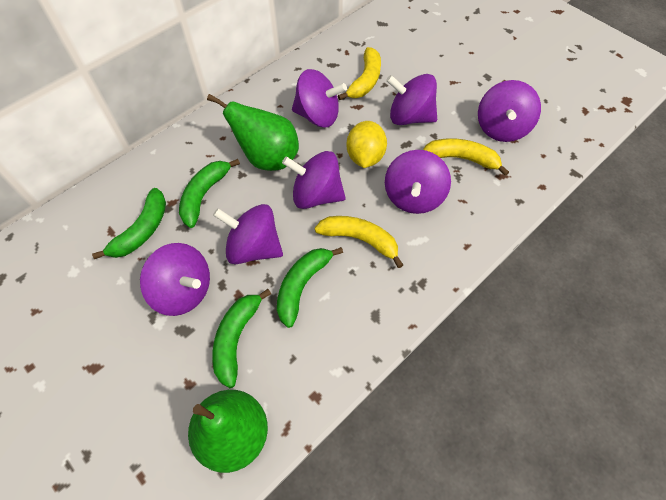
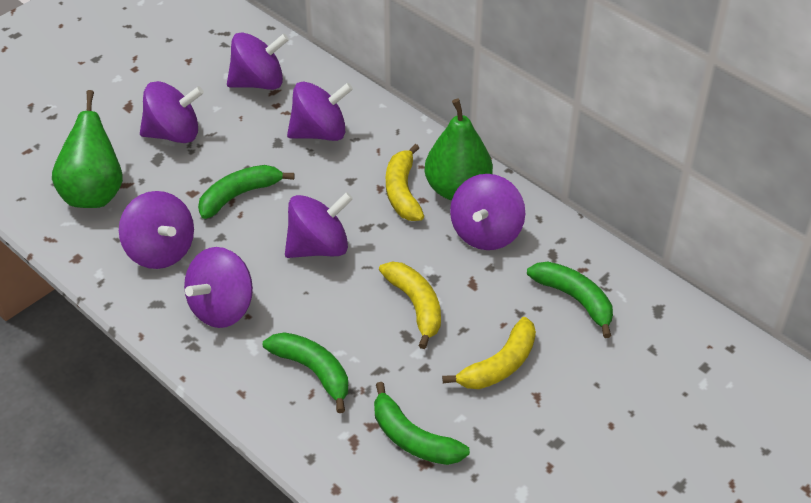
yellow lemon: 1 -> 0

